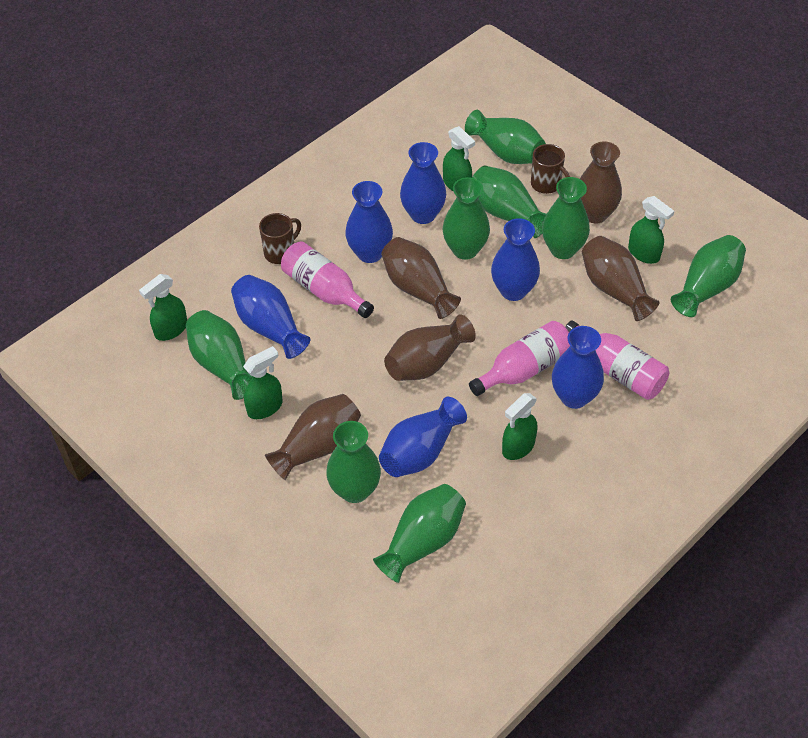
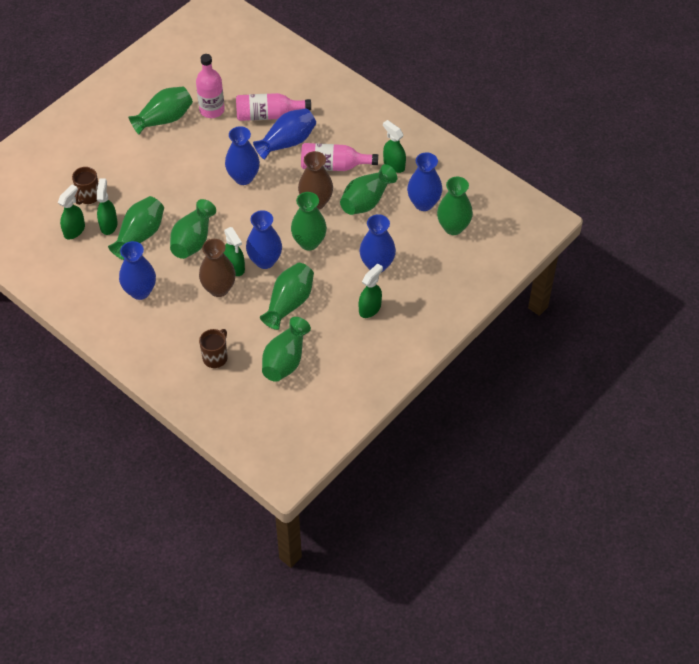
brown vase: 5 -> 2

